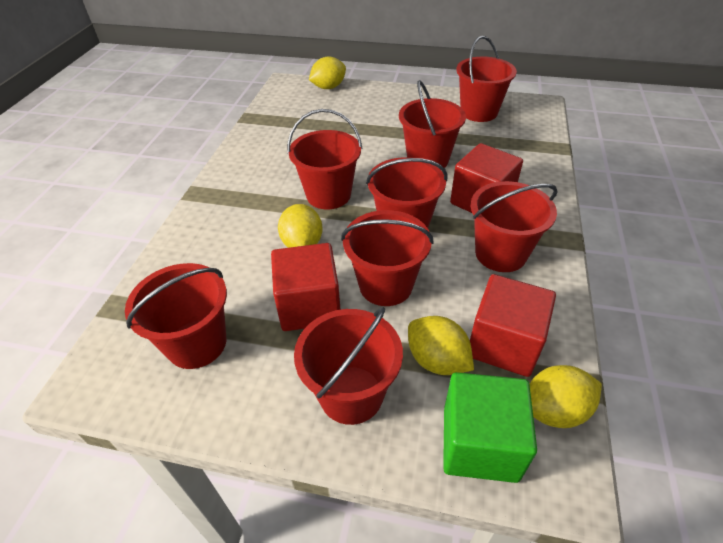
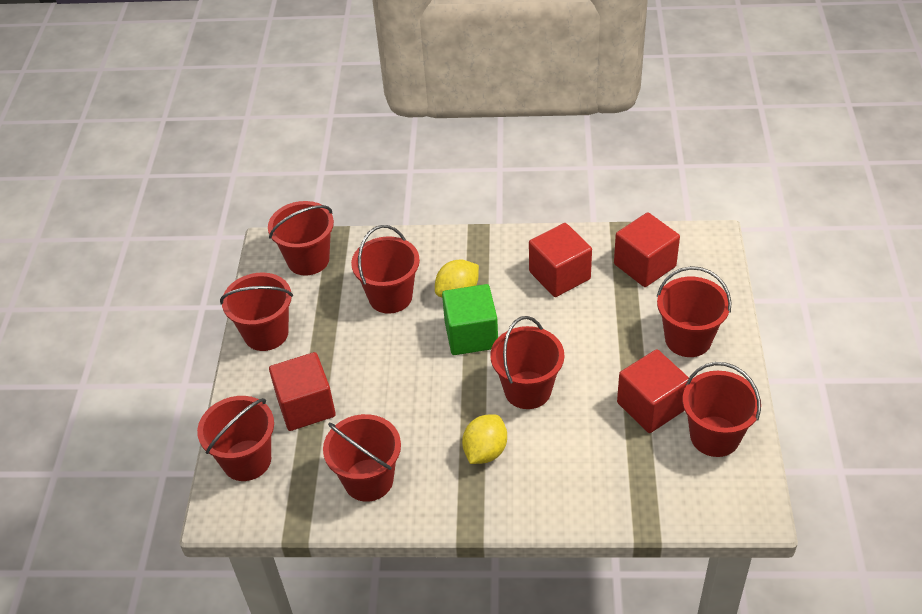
red cube: 3 -> 4
yellow lemon: 4 -> 2

